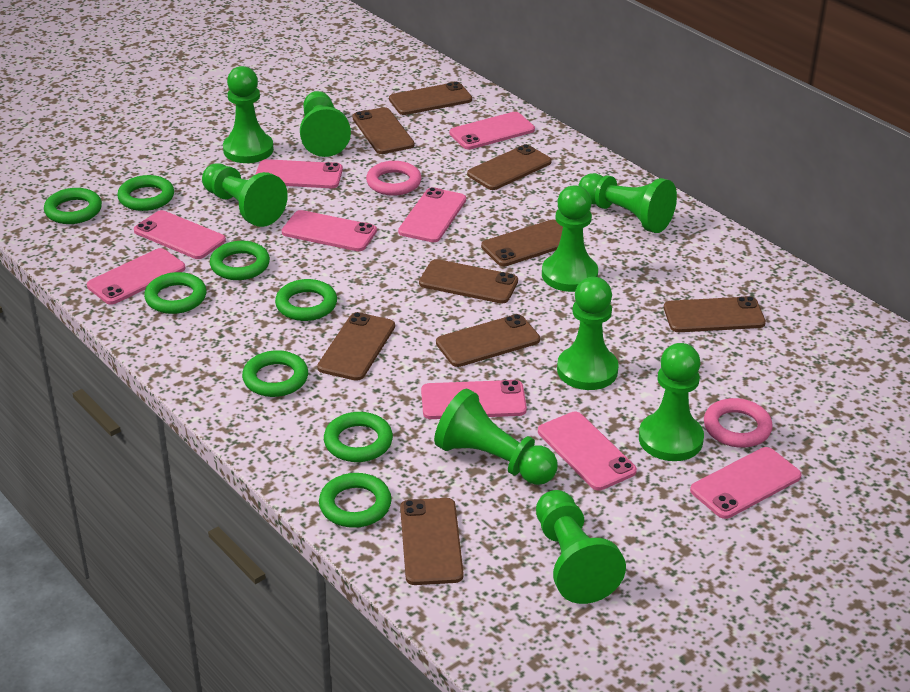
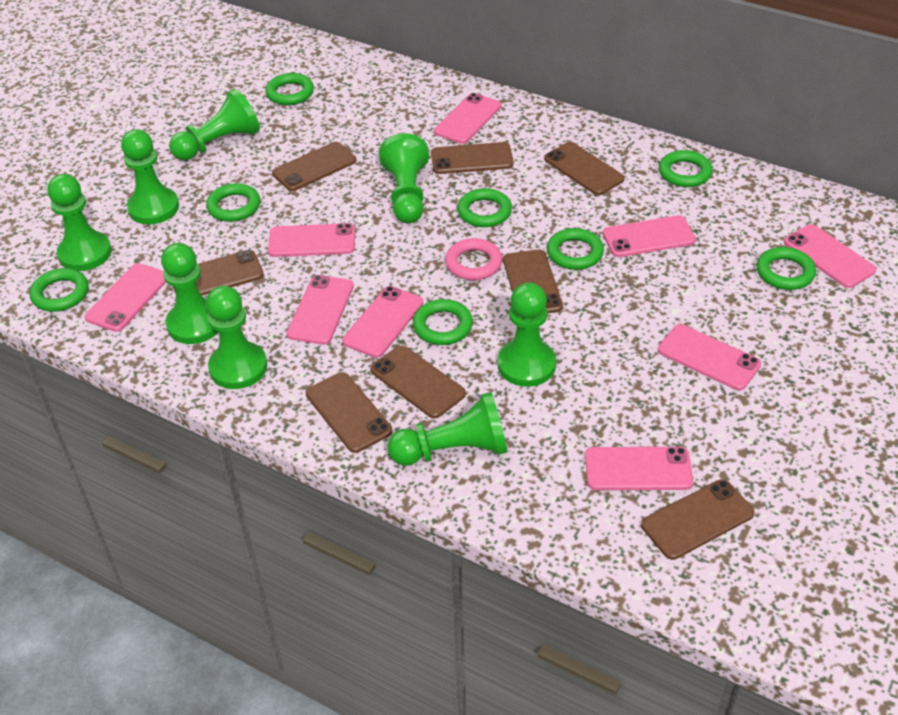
brown phone: 9 -> 8
green pawn: 9 -> 8
pink ring: 2 -> 1

